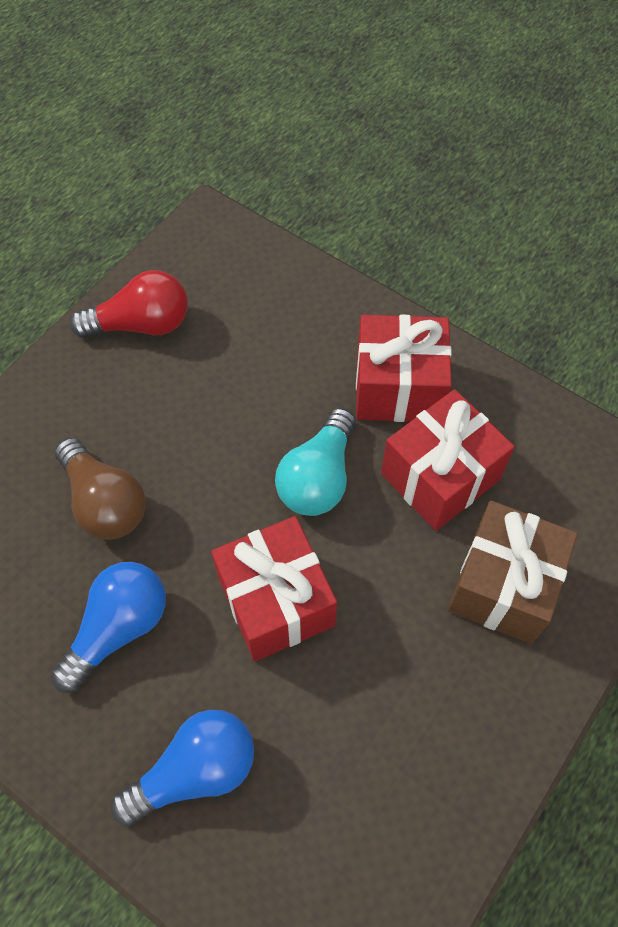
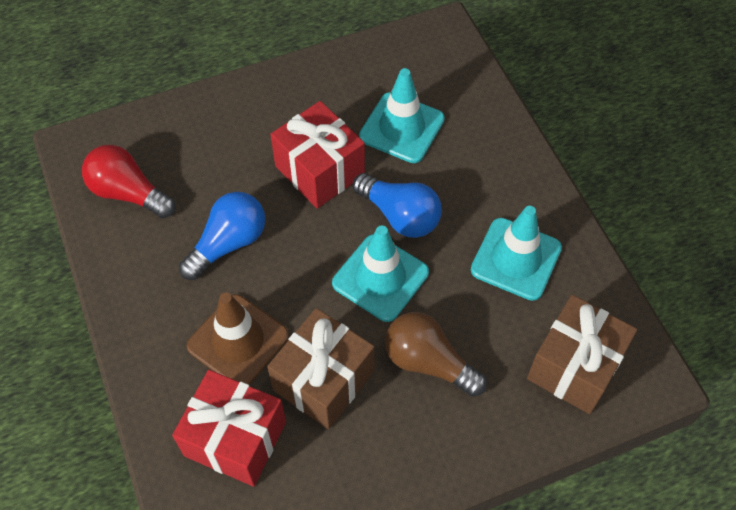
brown gift: 1 -> 2
brown traffic cone: 0 -> 1
red gift: 3 -> 2
turquoise light bulb: 1 -> 0
turquoise traffic cone: 0 -> 3

